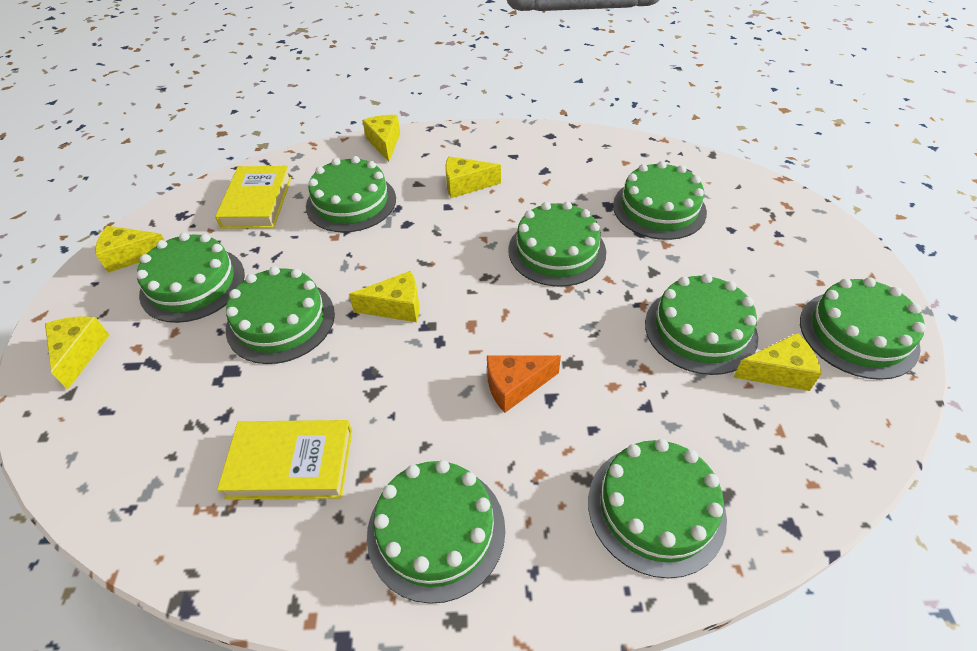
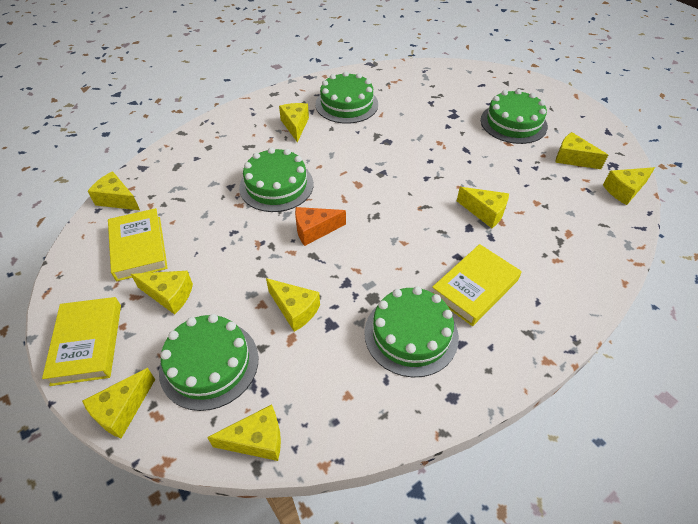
green cake: 9 -> 5
yellow book: 2 -> 3
yellow cheese: 6 -> 9

